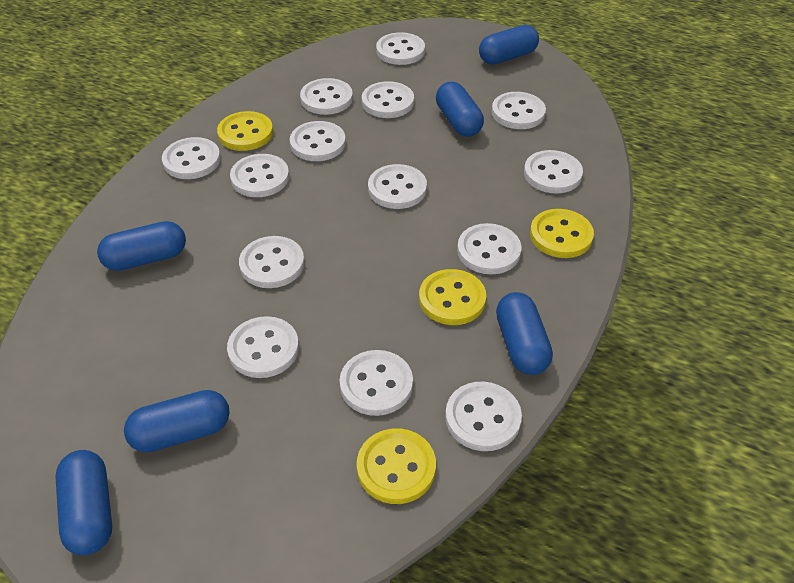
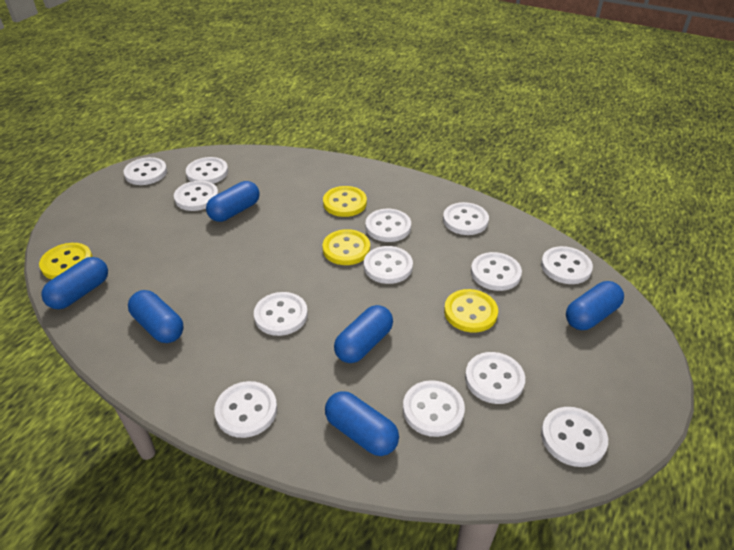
white button: 14 -> 13

